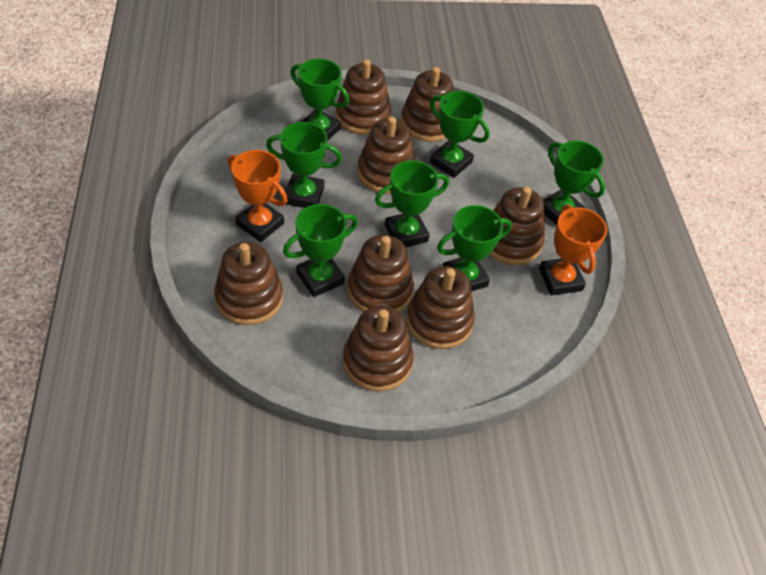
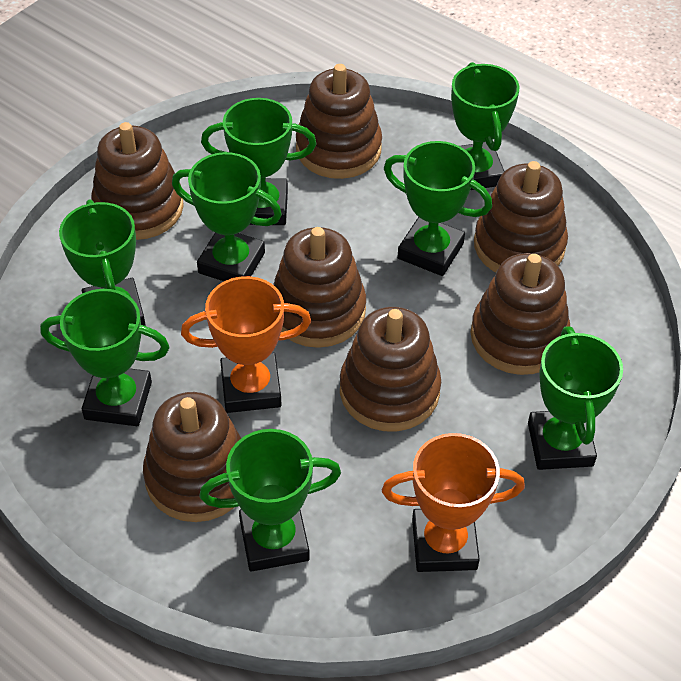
brown stacking toy: 8 -> 7
green trophy: 7 -> 8

